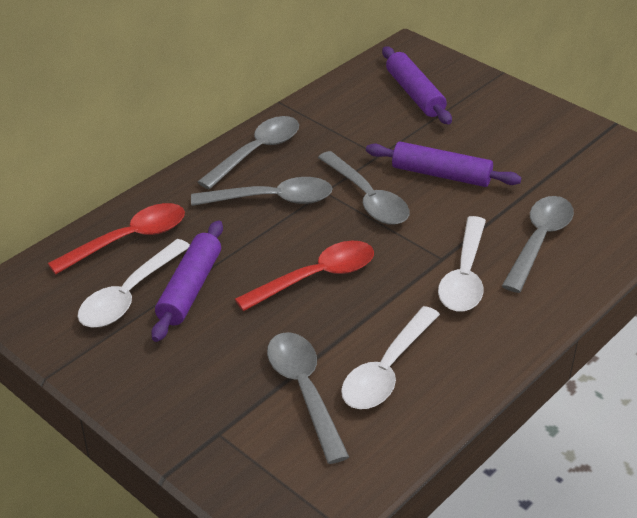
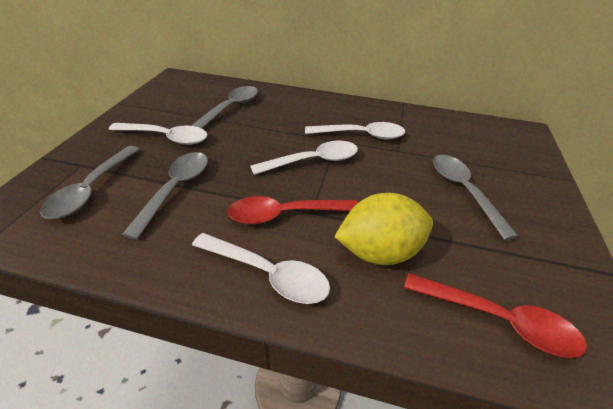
grey spoon: 5 -> 4
purple rolling pin: 3 -> 0
white spoon: 3 -> 4
yellow lemon: 0 -> 1

